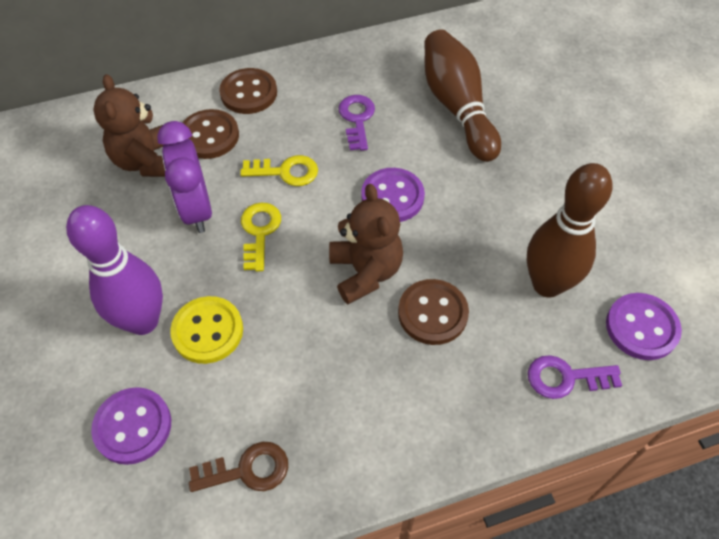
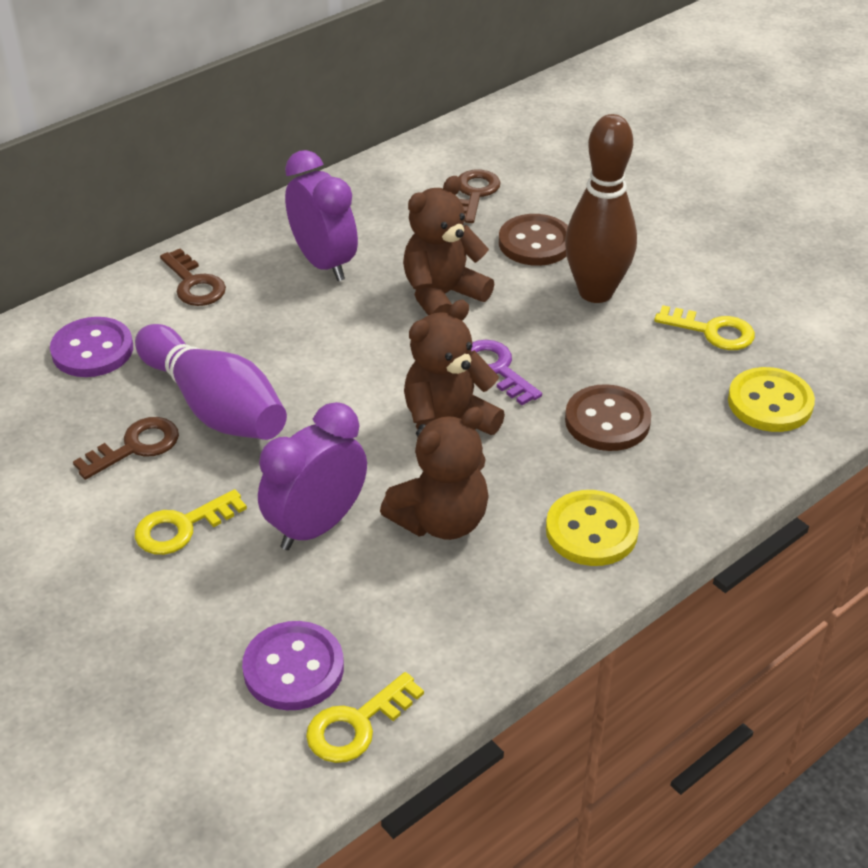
brown bowling pin: 2 -> 1
brown button: 3 -> 2
brown key: 1 -> 3
brown teddy bear: 2 -> 3
purple button: 3 -> 2
purple clock: 1 -> 2
purple key: 2 -> 1
yellow button: 1 -> 2
yellow key: 2 -> 3

